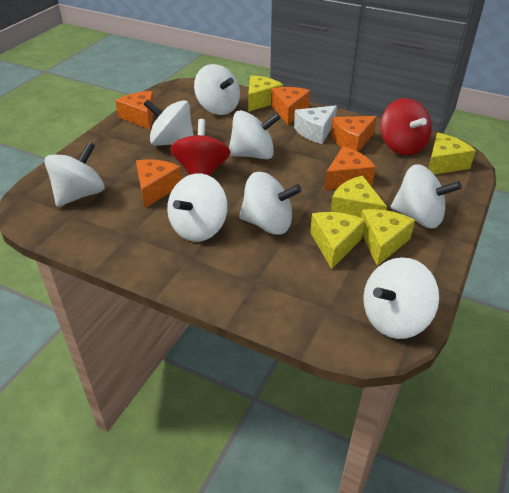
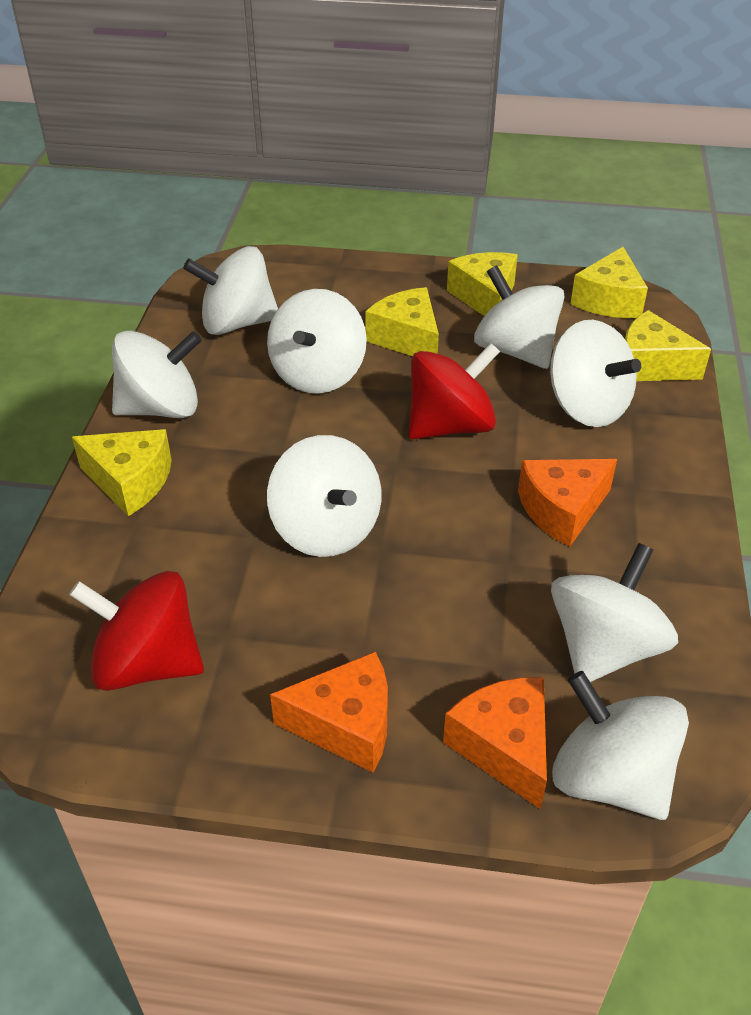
orange cheese: 5 -> 3
white cheese: 1 -> 0

